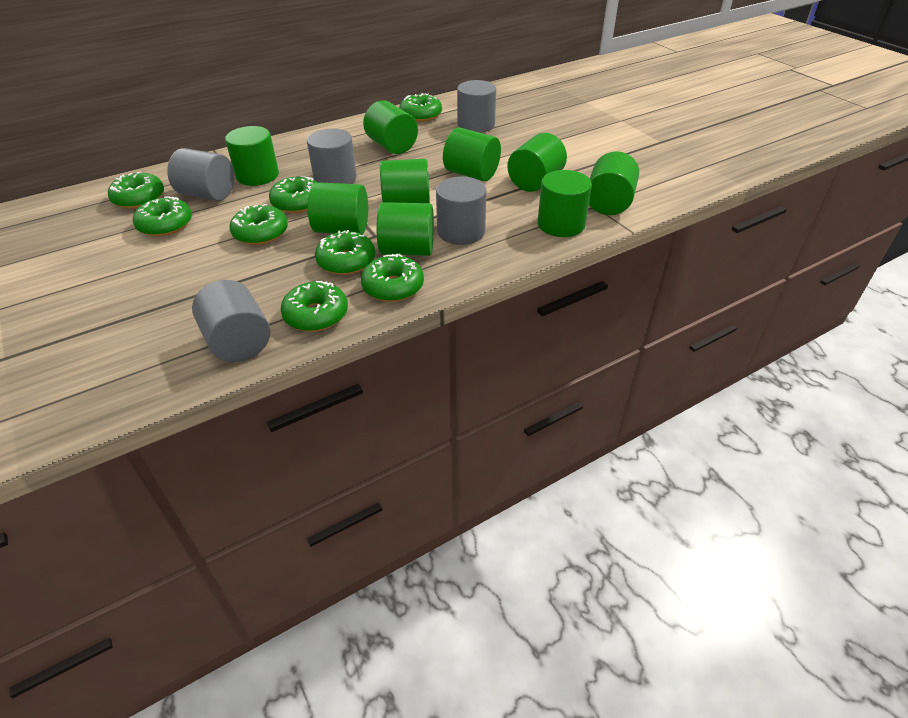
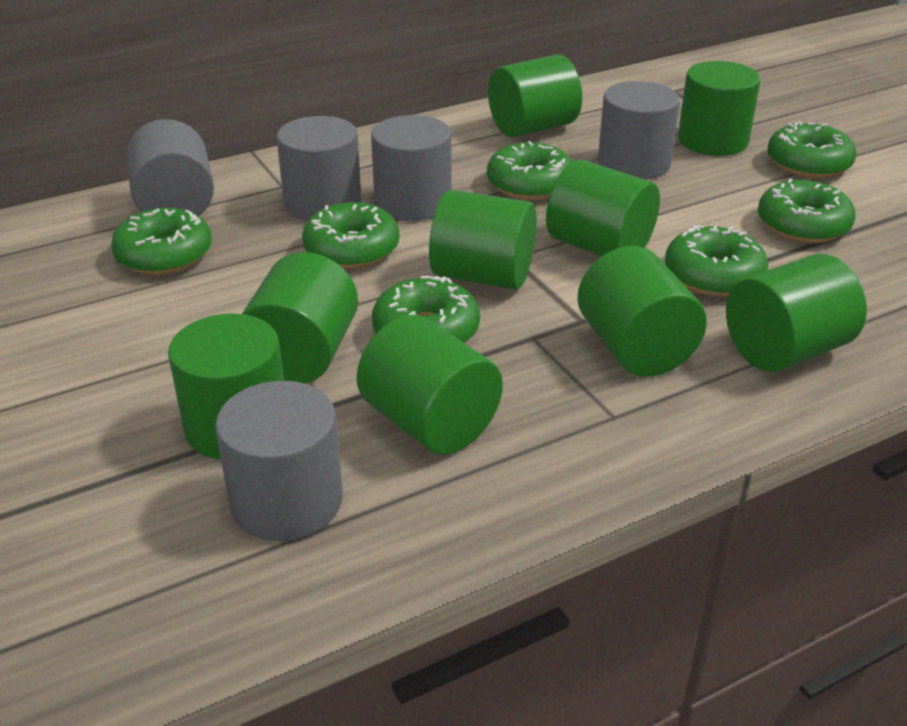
green donut: 8 -> 7

